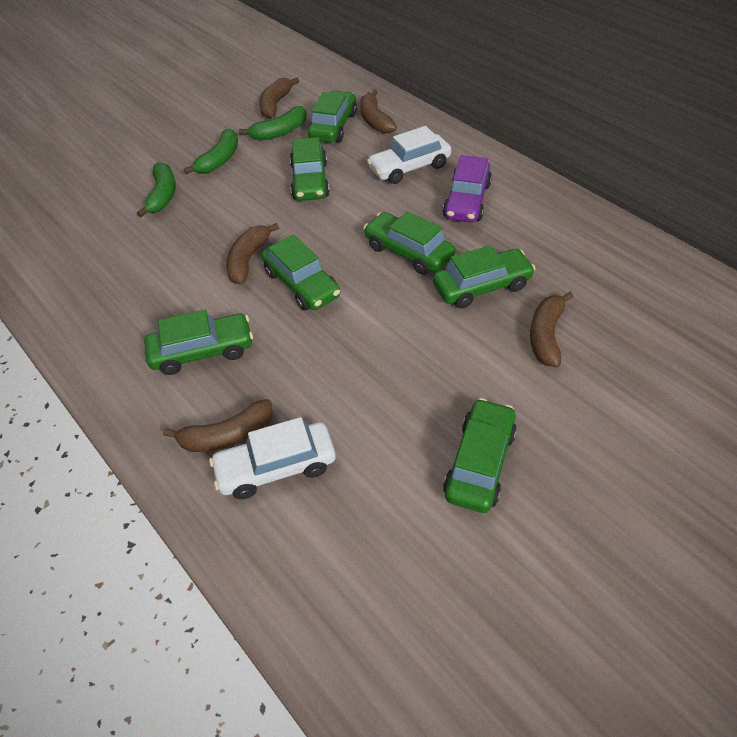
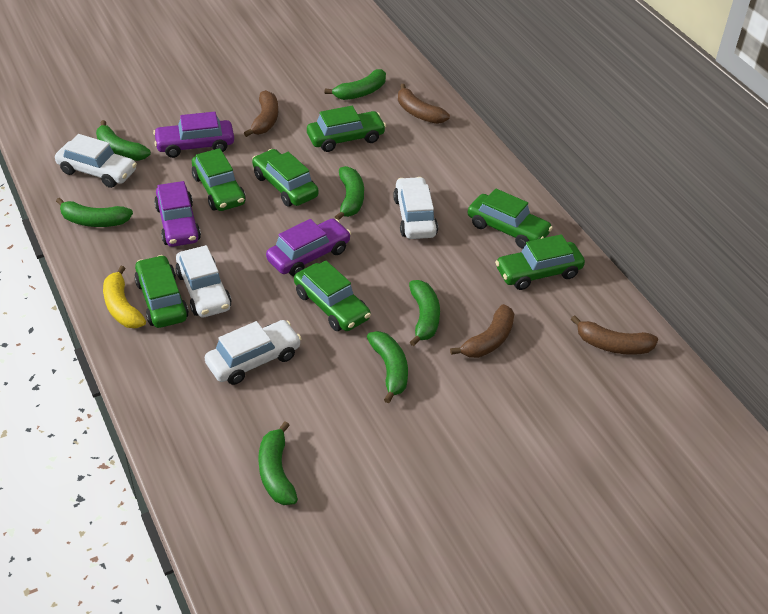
brown banana: 5 -> 4
green banana: 3 -> 7
purple car: 1 -> 3
white car: 2 -> 4
yellow banana: 0 -> 1

